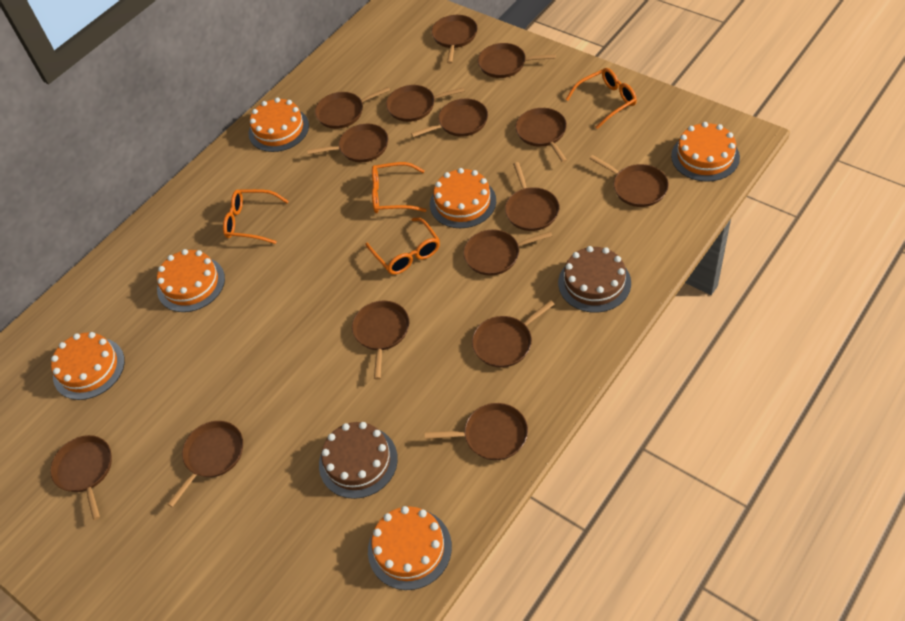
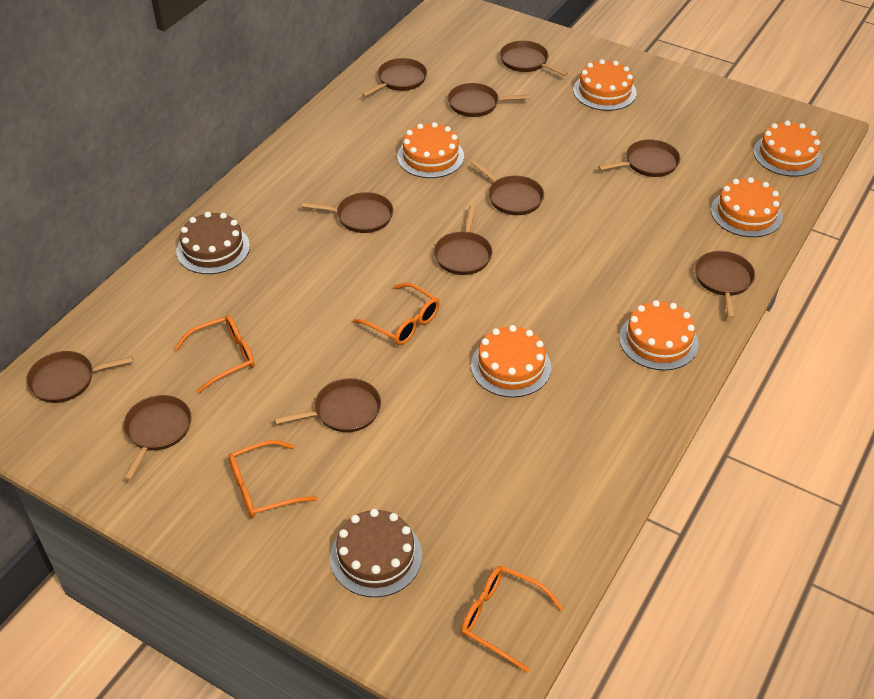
brown pan: 15 -> 11

